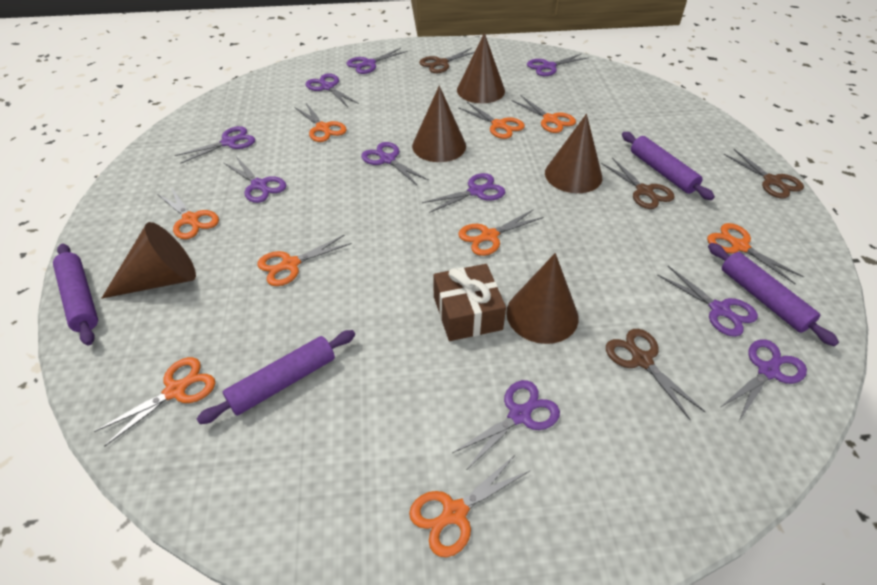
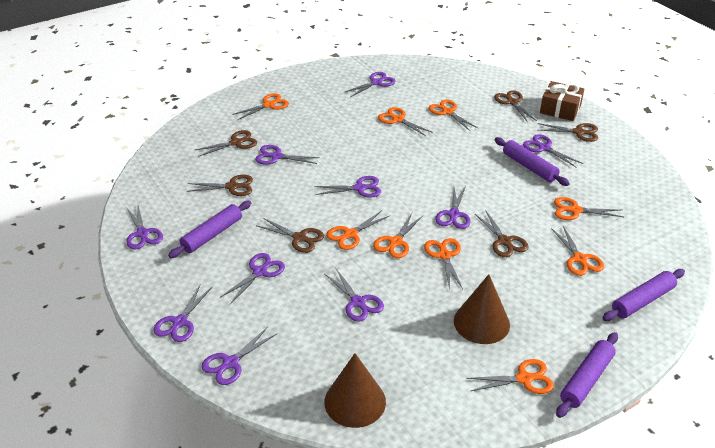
brown cone: 5 -> 2
brown scissors: 4 -> 6

